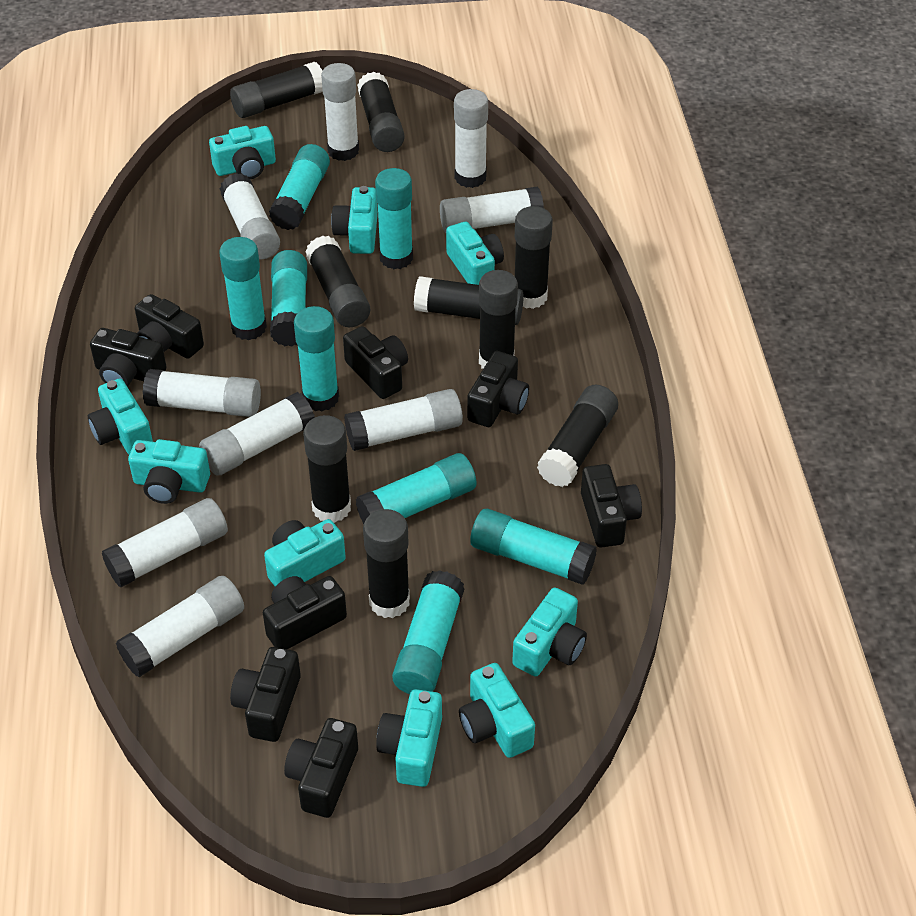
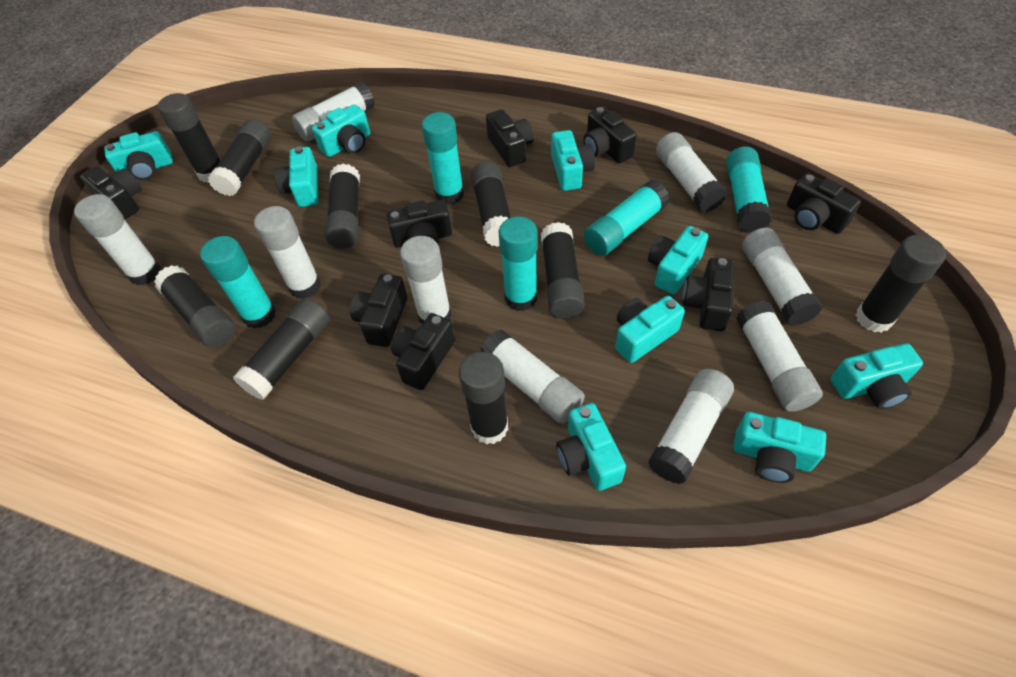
turquoise glue stick: 8 -> 5

